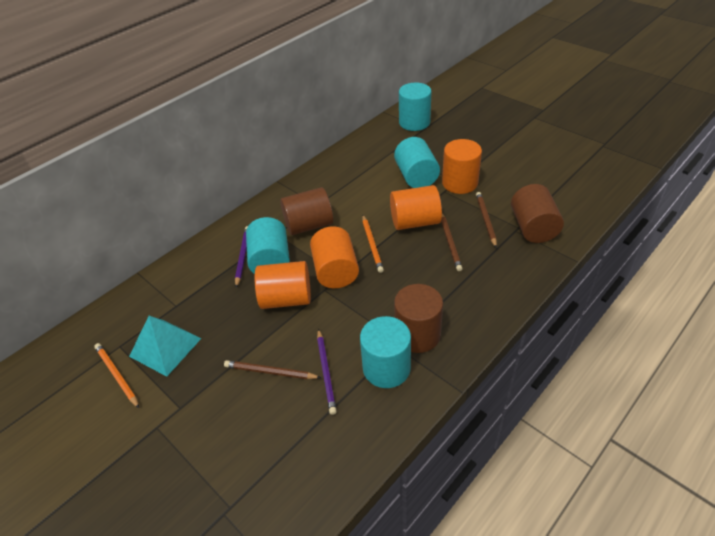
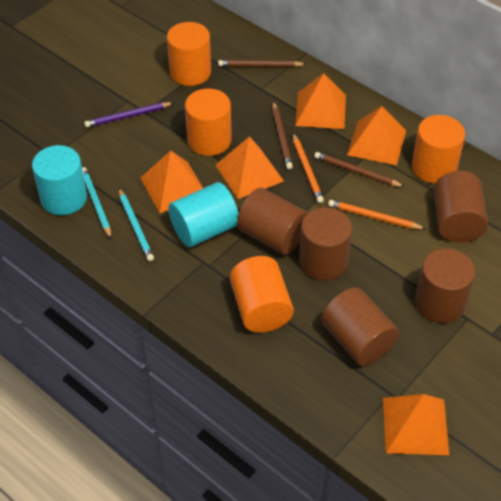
brown cylinder: 3 -> 5
orange pyramid: 0 -> 5
purple pencil: 2 -> 1
turquoise cylinder: 4 -> 2
turquoise pencil: 0 -> 2
turquoise pyramid: 1 -> 0

